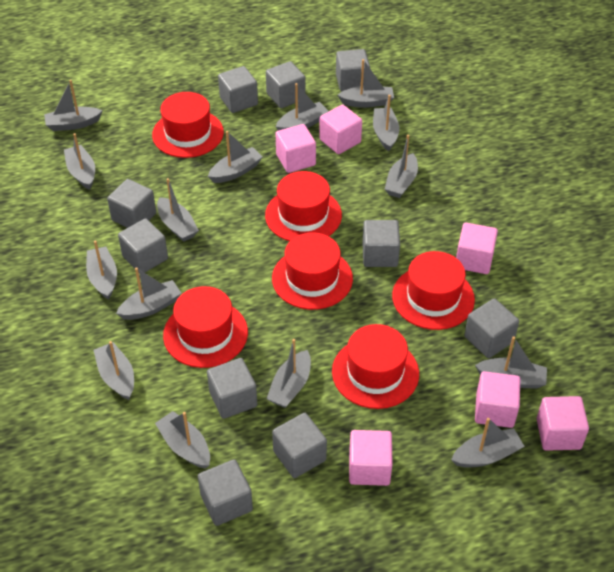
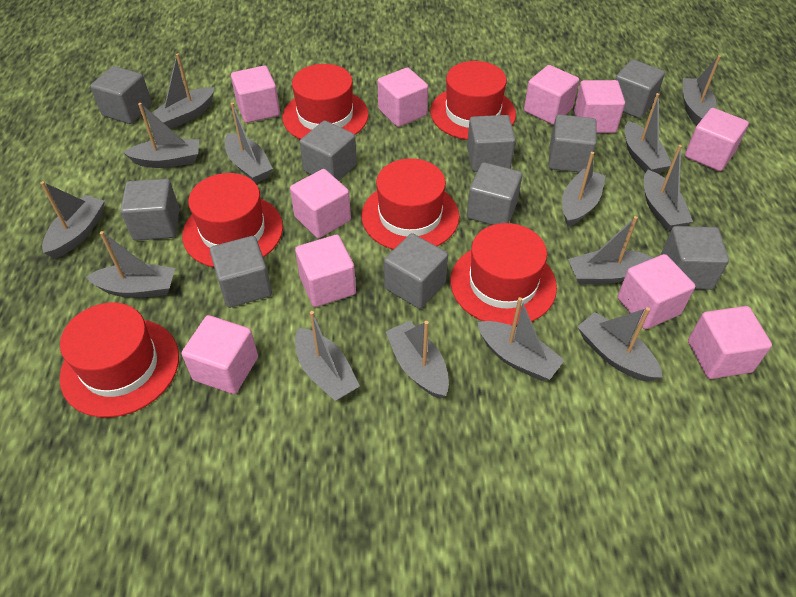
grey boat: 15 -> 14
pink cube: 6 -> 10

